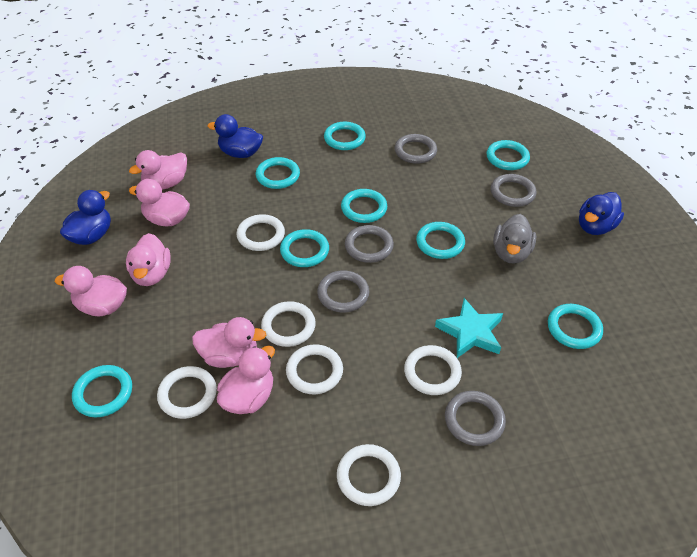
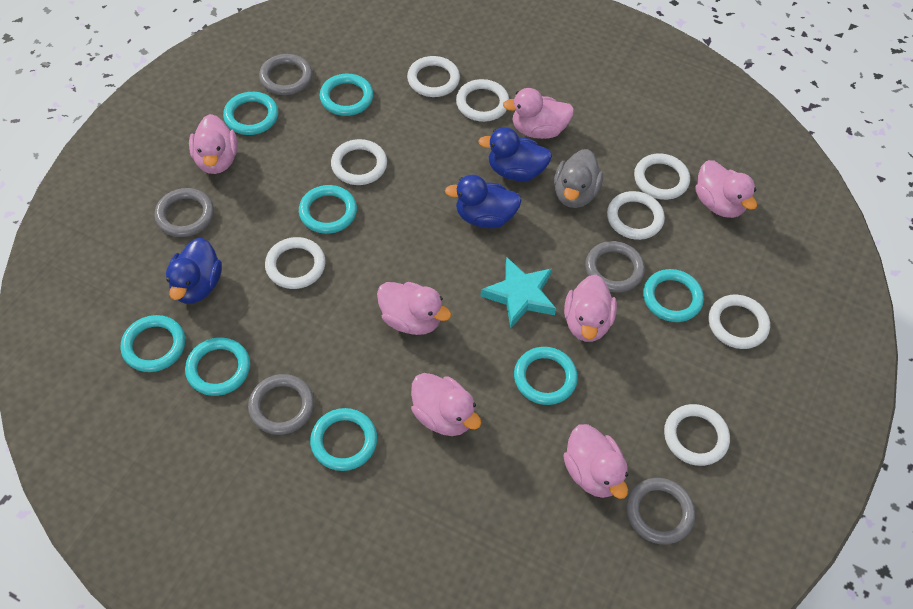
pink duck: 6 -> 7
white ring: 6 -> 8

